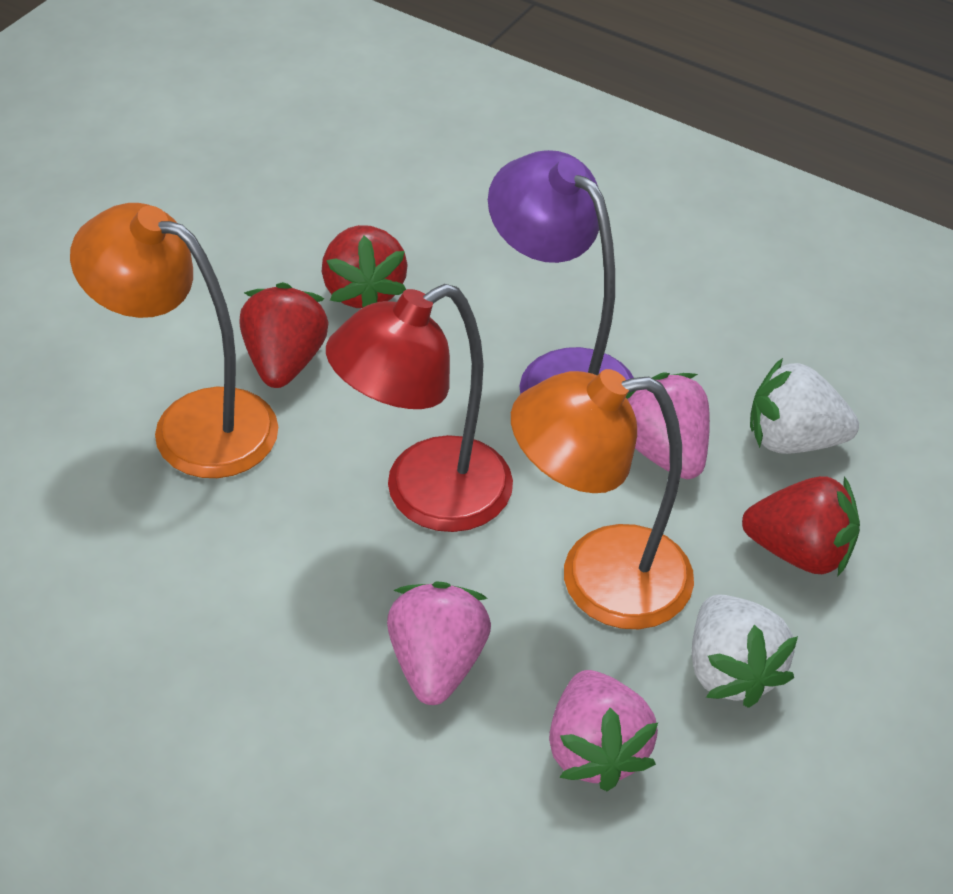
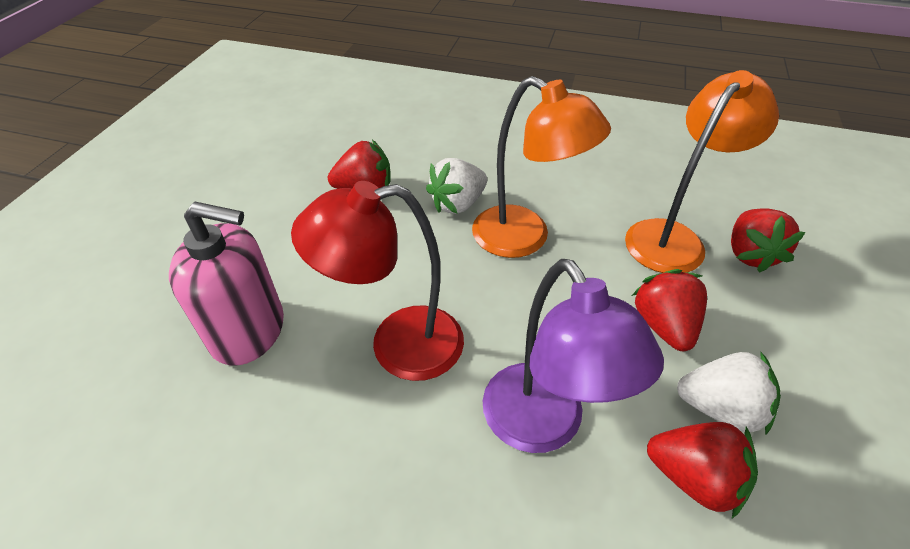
pink soap dispenser: 0 -> 1
pink strawberry: 3 -> 0
red strawberry: 3 -> 4

